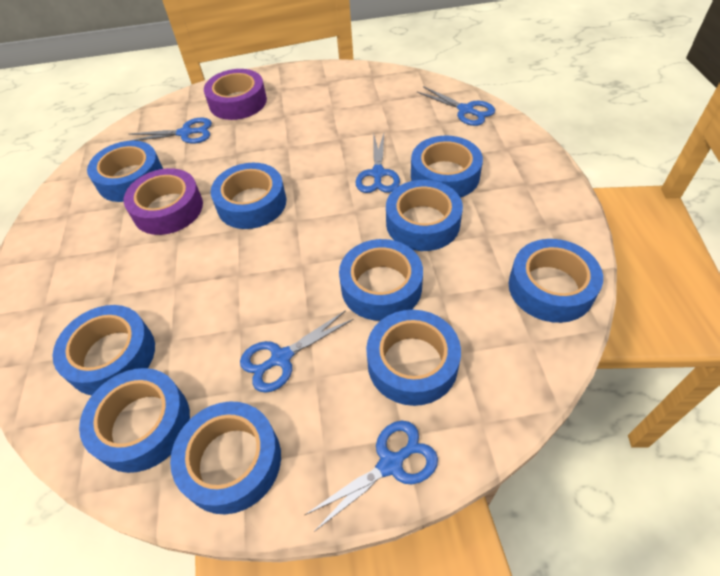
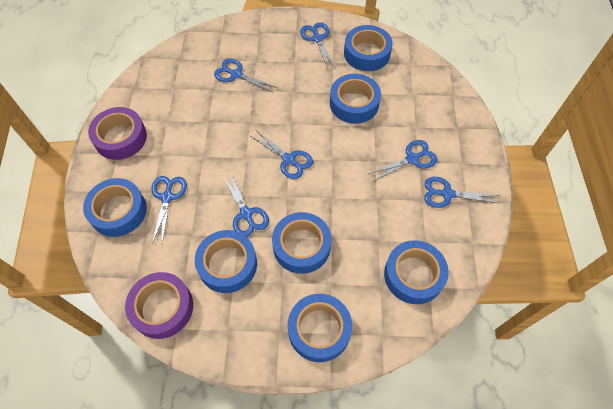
blue scissors: 5 -> 7
blue tape: 10 -> 7

